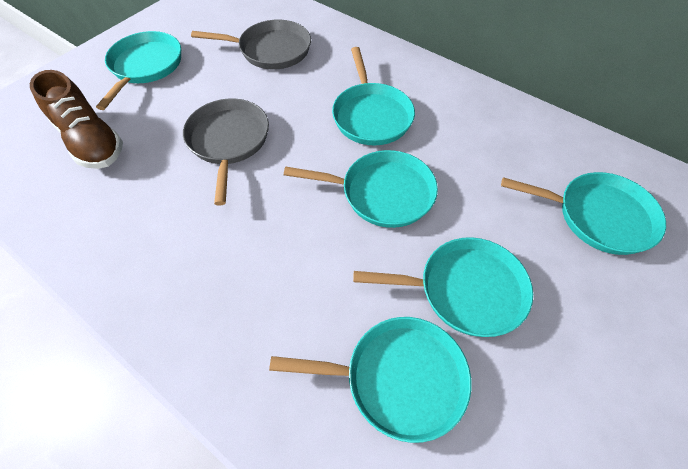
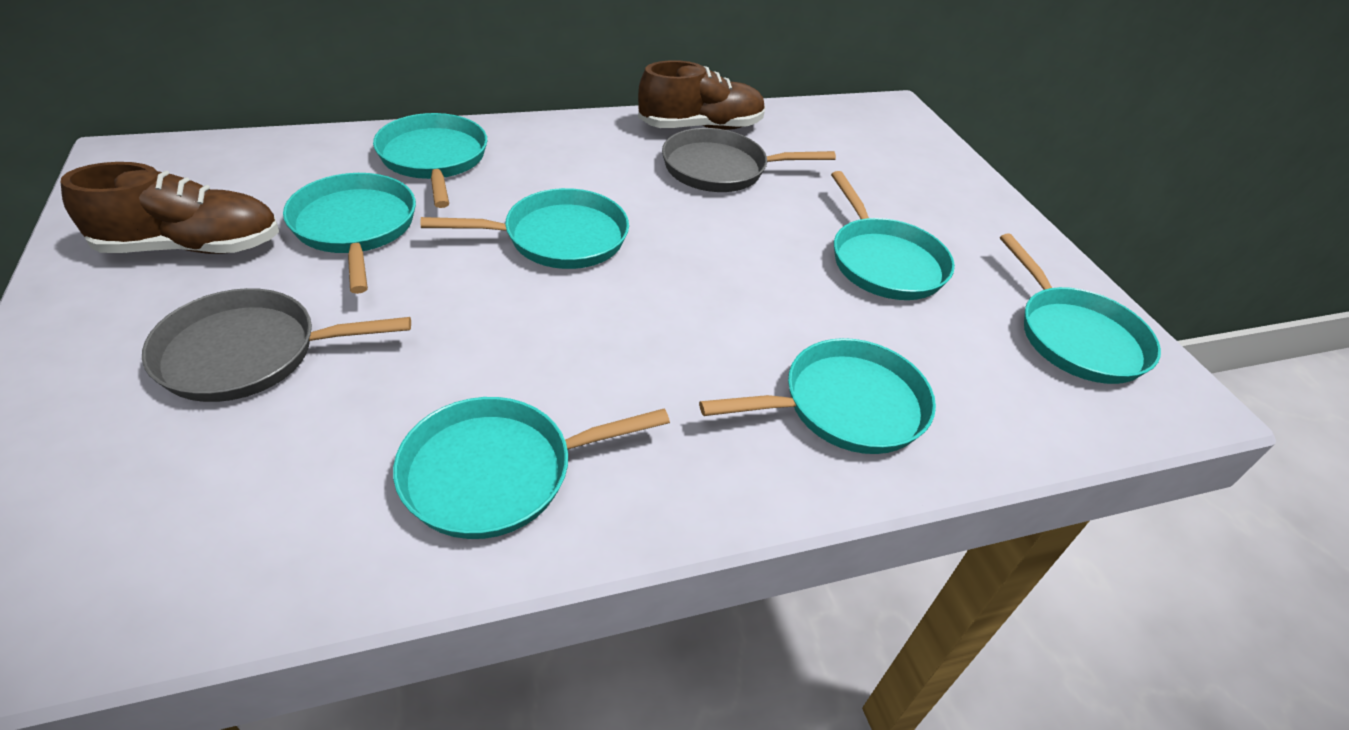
brown shoe: 1 -> 2
turquoise pan: 6 -> 7

